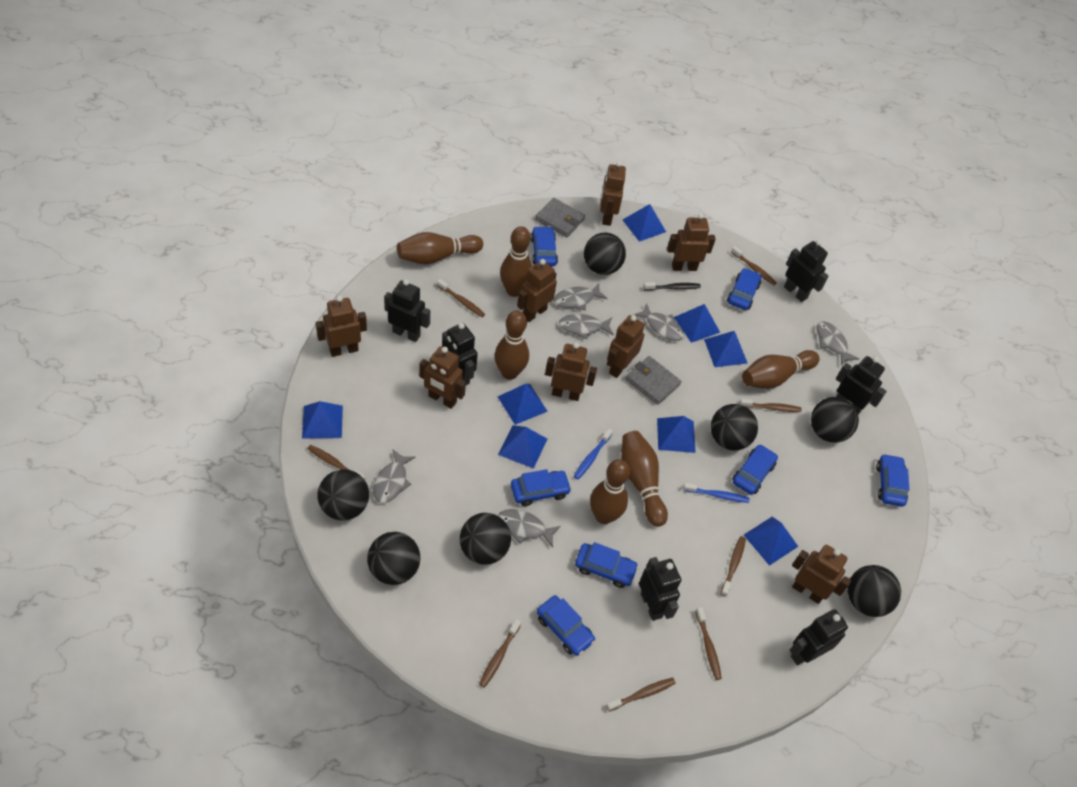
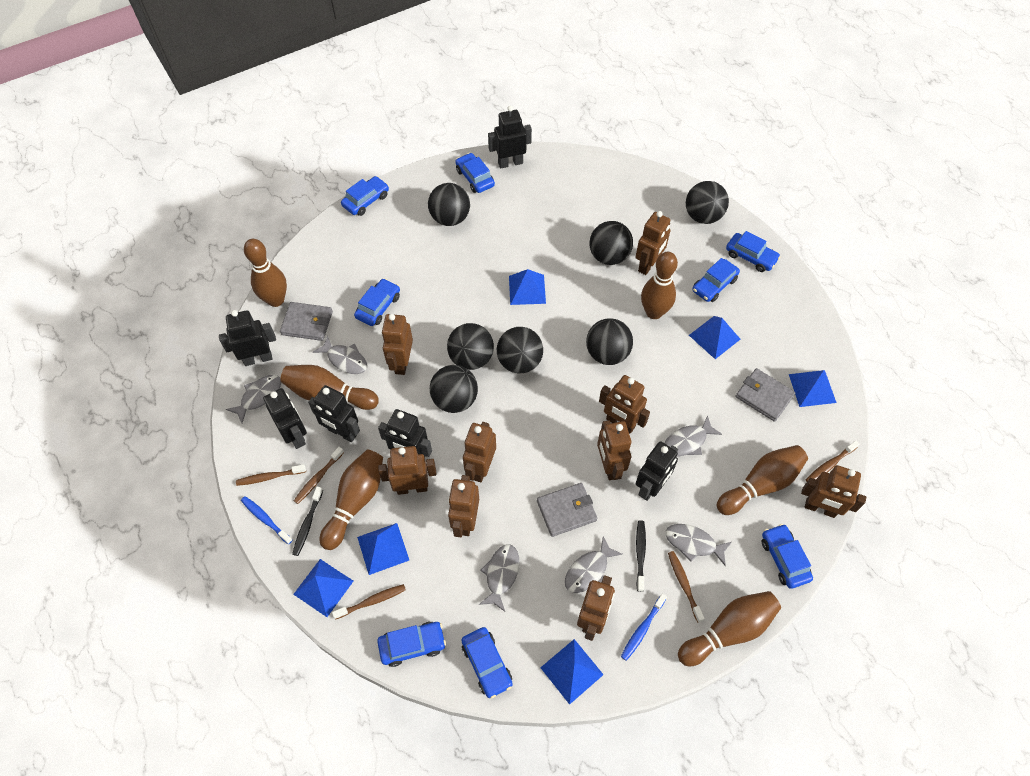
black toothbrush: 1 -> 2
blue car: 7 -> 8
blue pyramid: 8 -> 6
brown robot: 8 -> 9
brown toothbrush: 8 -> 5
grey wallet: 2 -> 3

